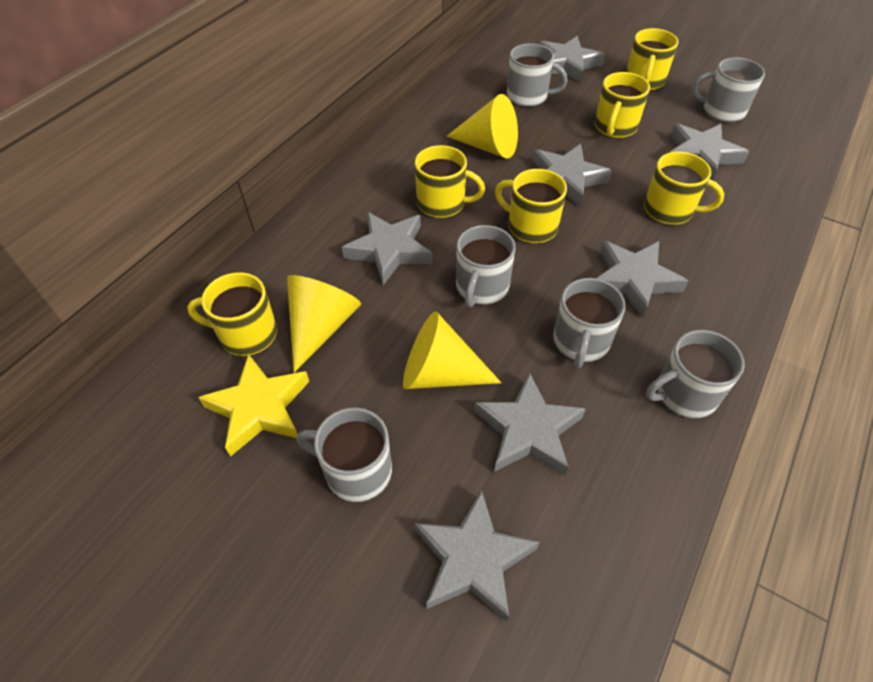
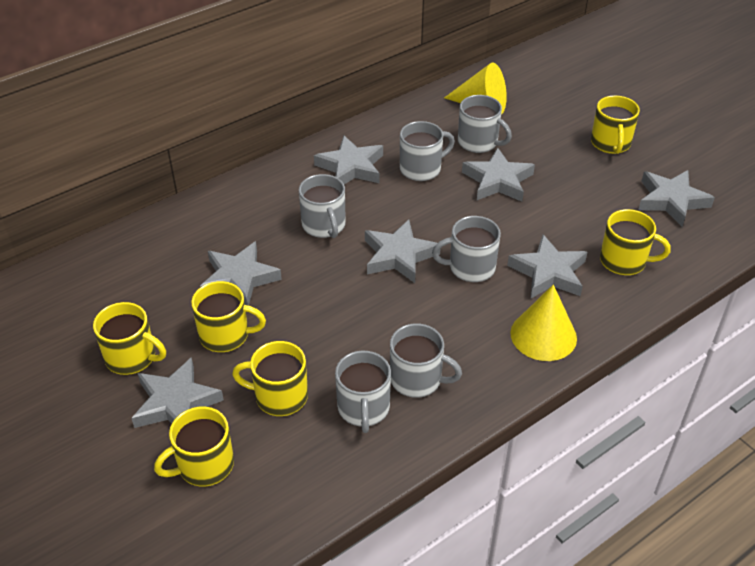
yellow cone: 3 -> 2
yellow star: 1 -> 0

